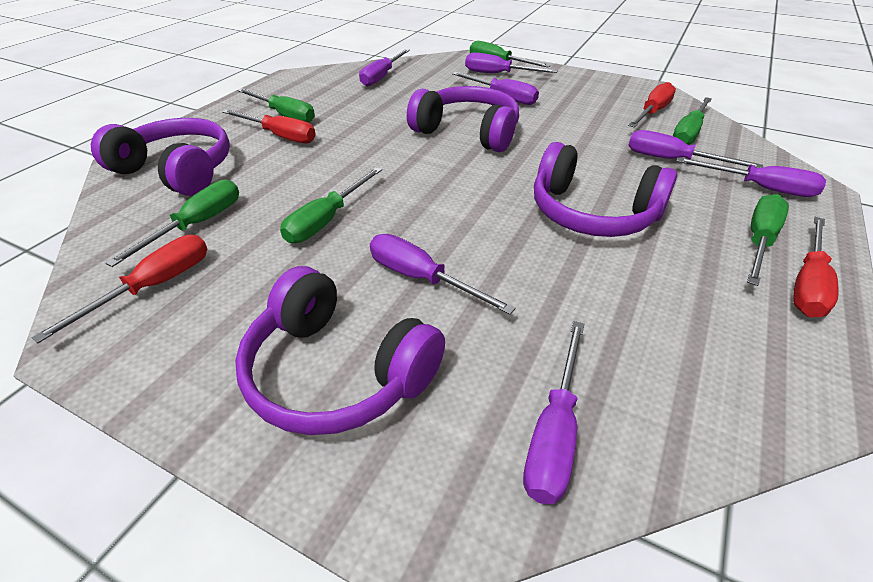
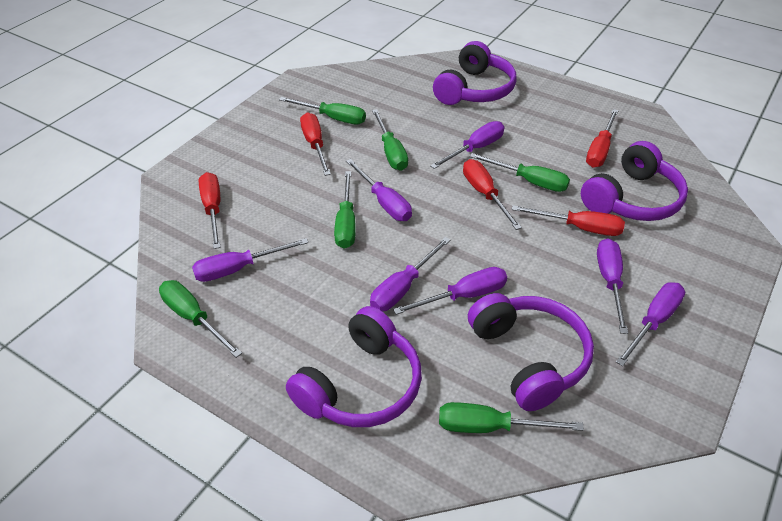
red screwdriver: 4 -> 5

